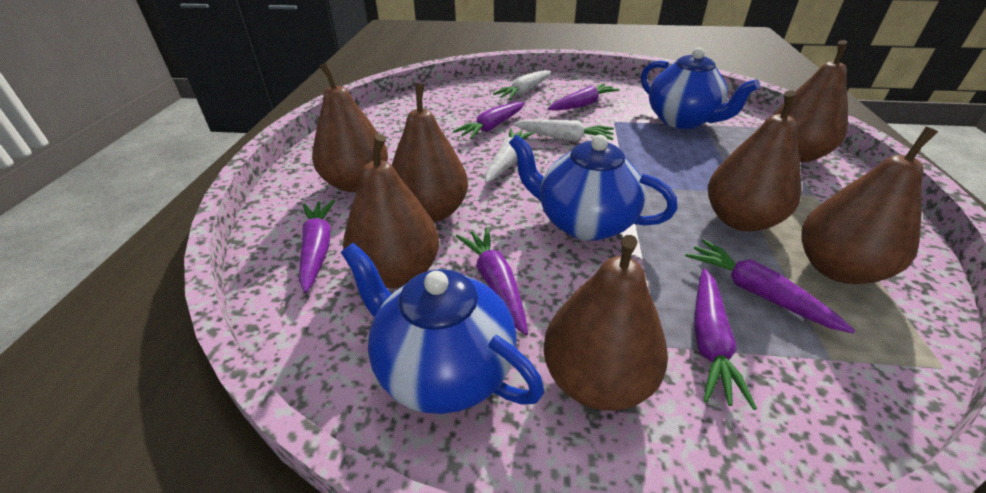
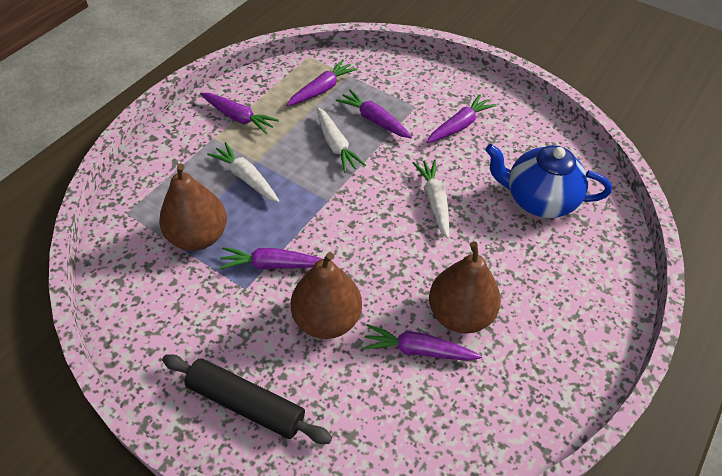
black rolling pin: 0 -> 1
blue teapot: 3 -> 1
brown pear: 7 -> 3

